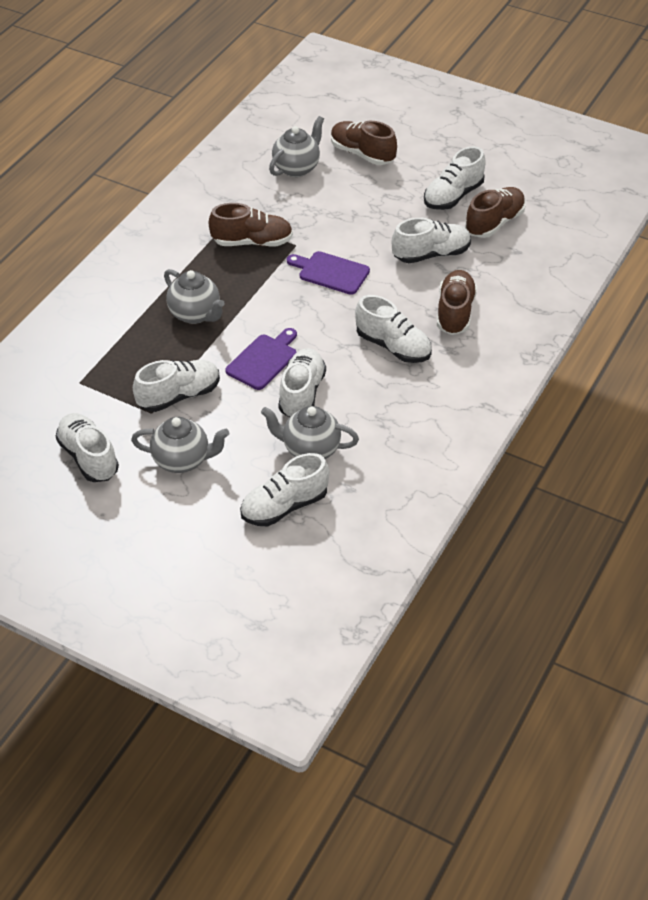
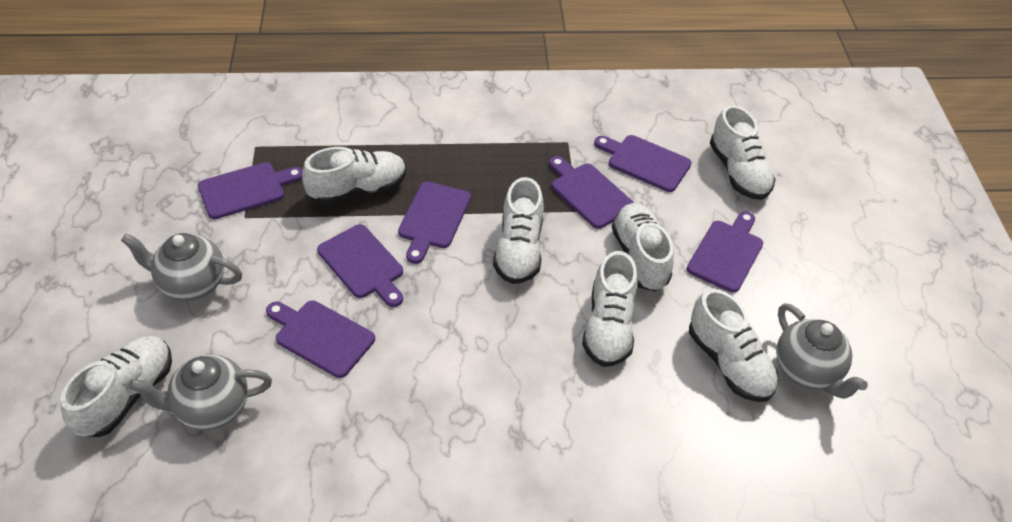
brown shoe: 4 -> 0
grey teapot: 4 -> 3
purple cutting board: 2 -> 7

